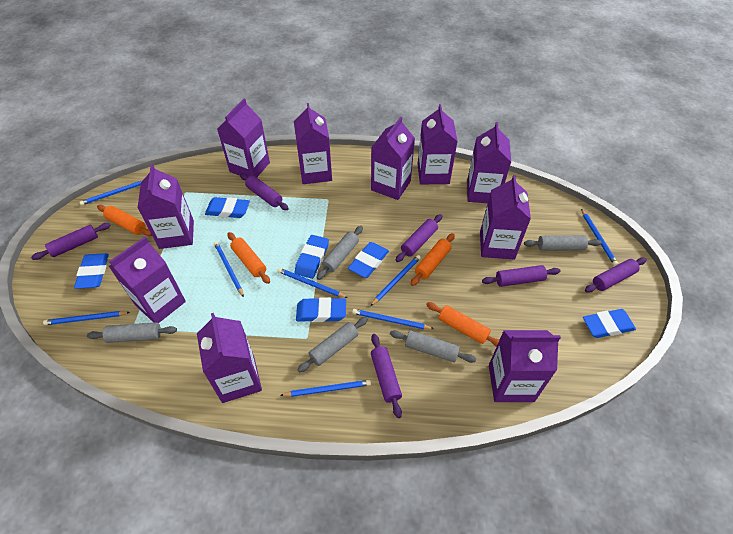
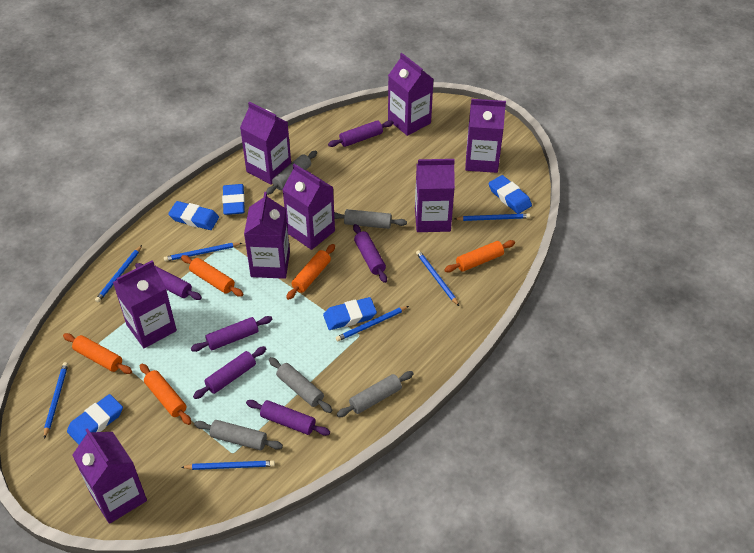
blue eraser: 6 -> 5
blue pencil: 8 -> 7
orange rolling pin: 4 -> 5
purple carton: 10 -> 8

